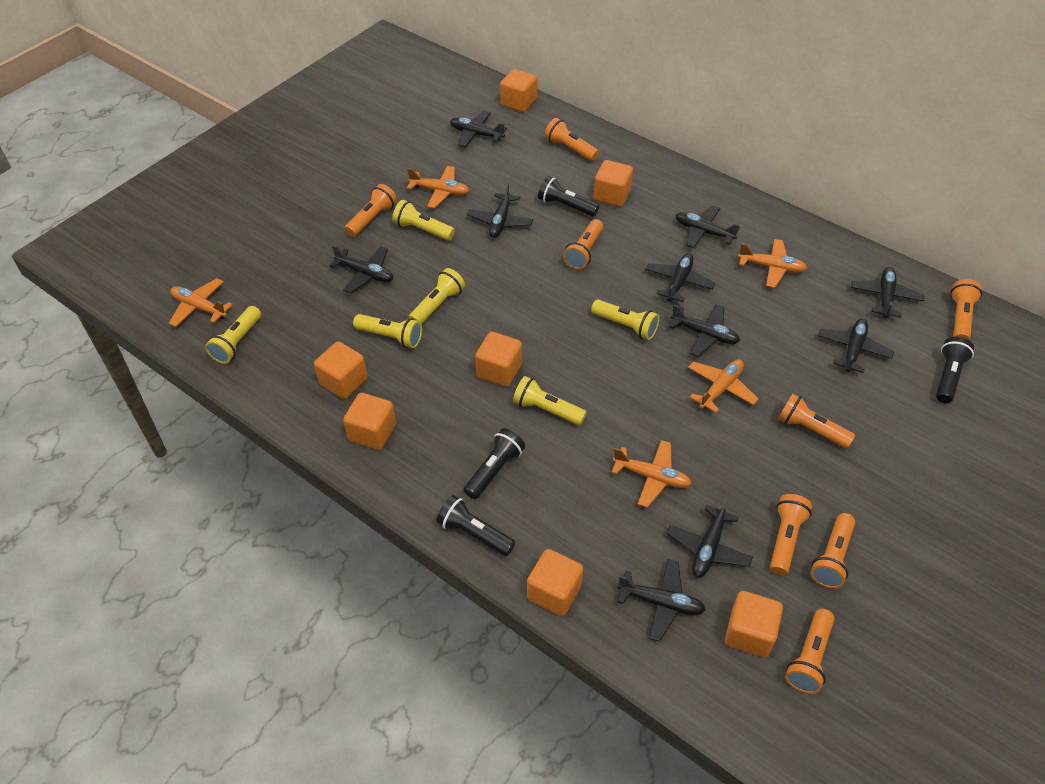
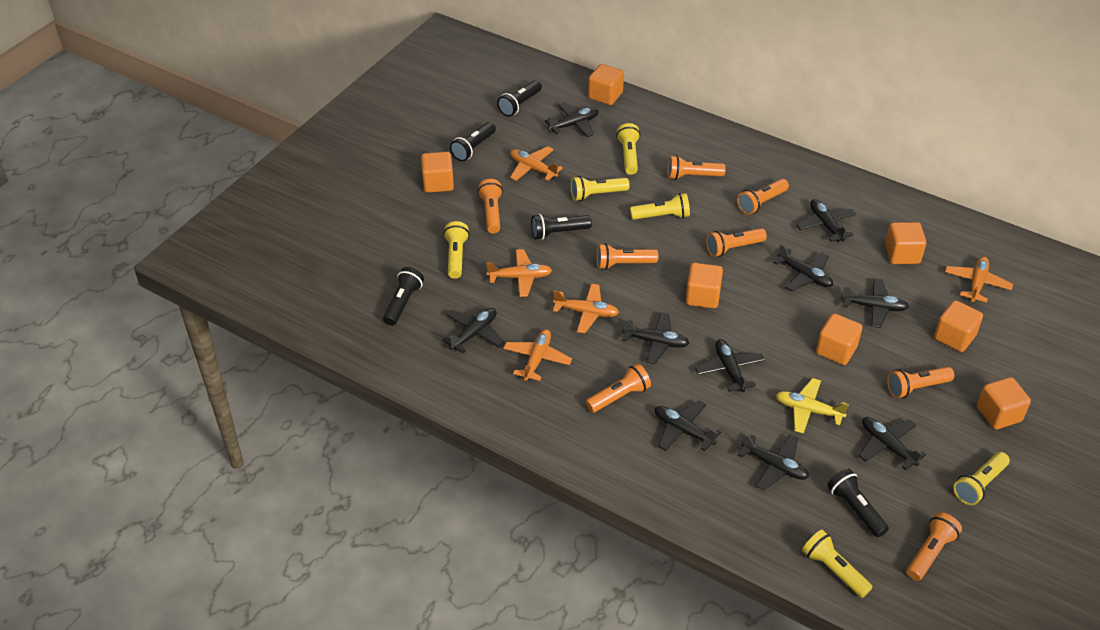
black flashlight: 4 -> 5
yellow plane: 0 -> 1

